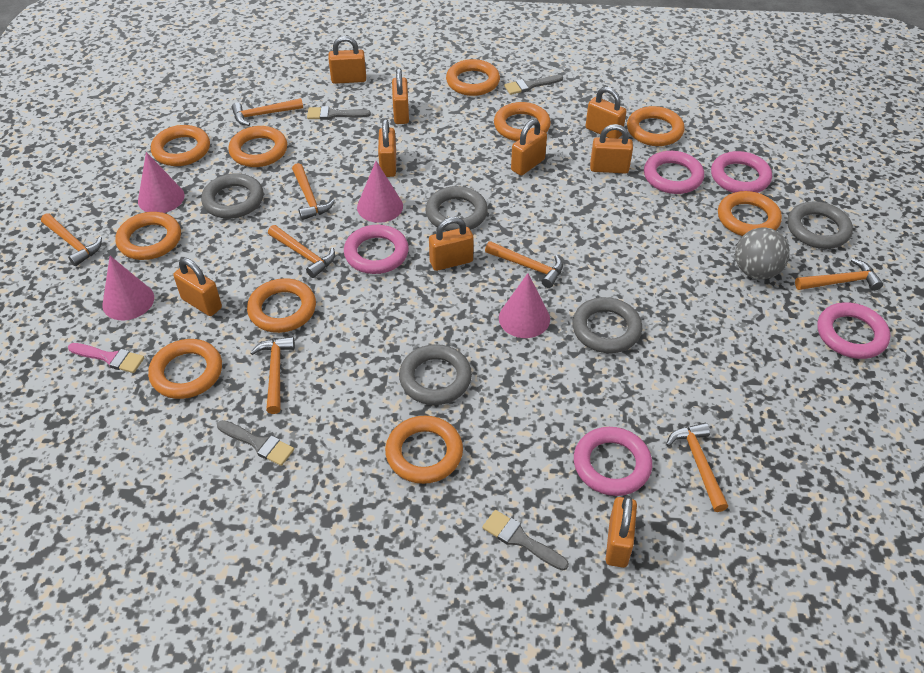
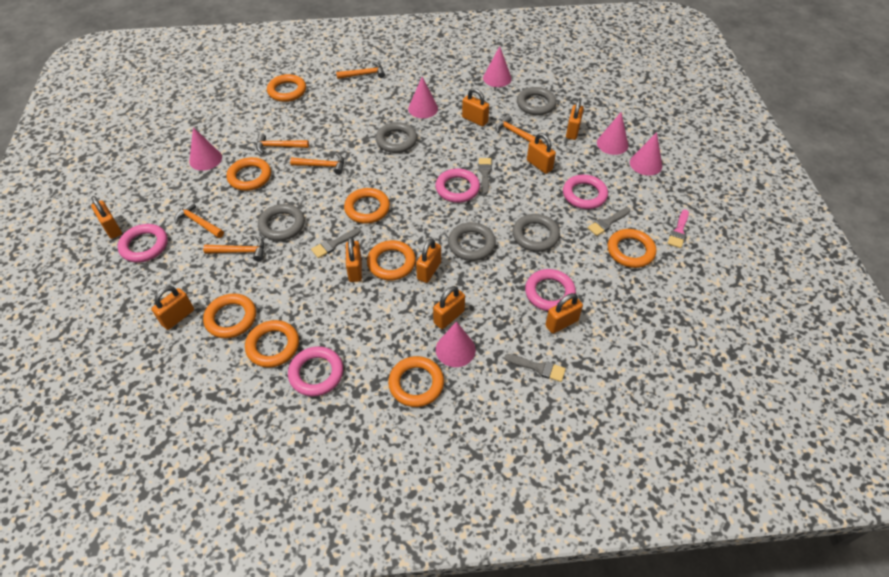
grey ball: 1 -> 0
orange hammer: 8 -> 6
orange ring: 10 -> 8
pink cone: 4 -> 6

